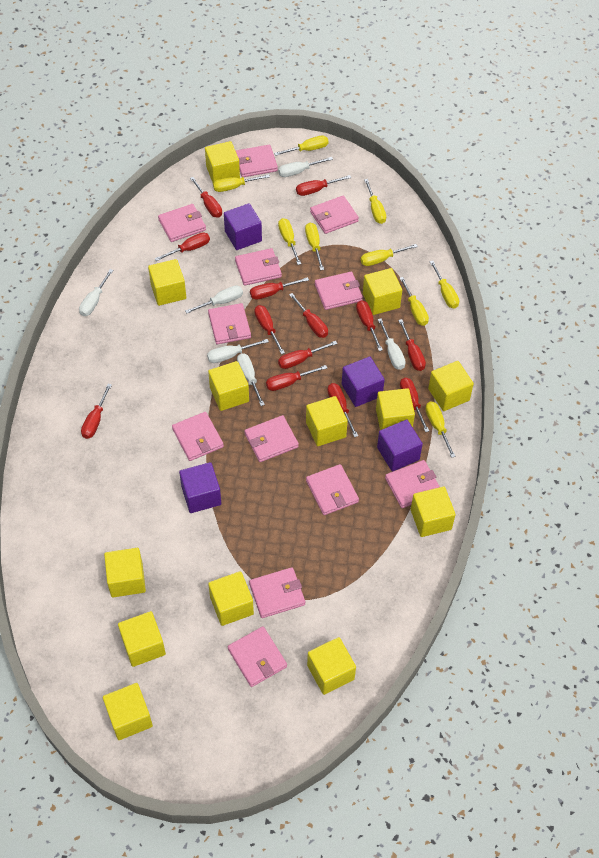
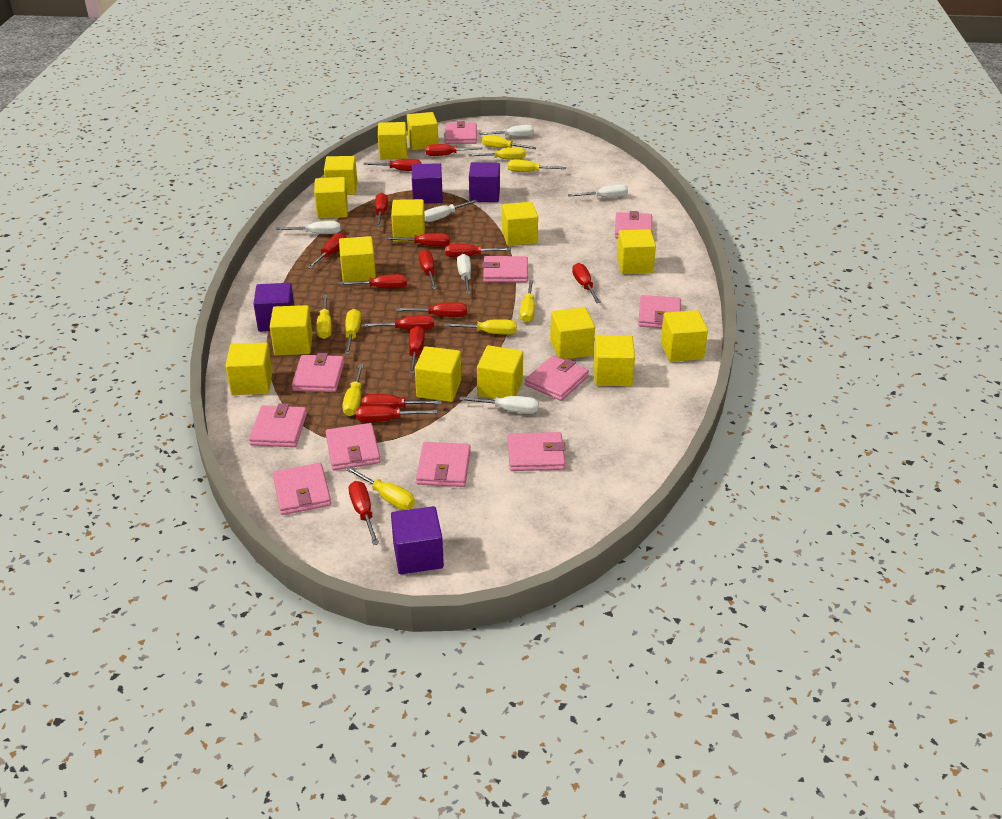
pink wallet: 12 -> 11
red screwdriver: 13 -> 15
yellow cube: 13 -> 15

